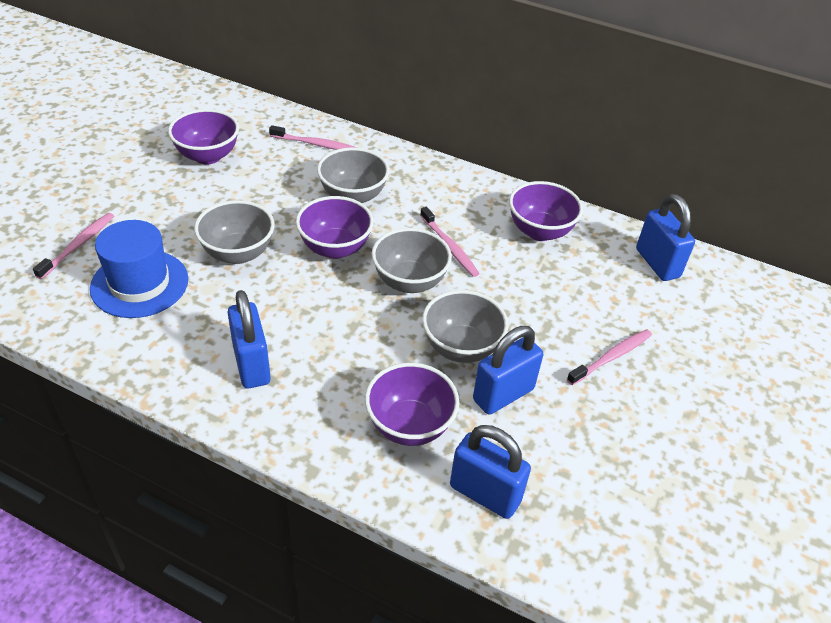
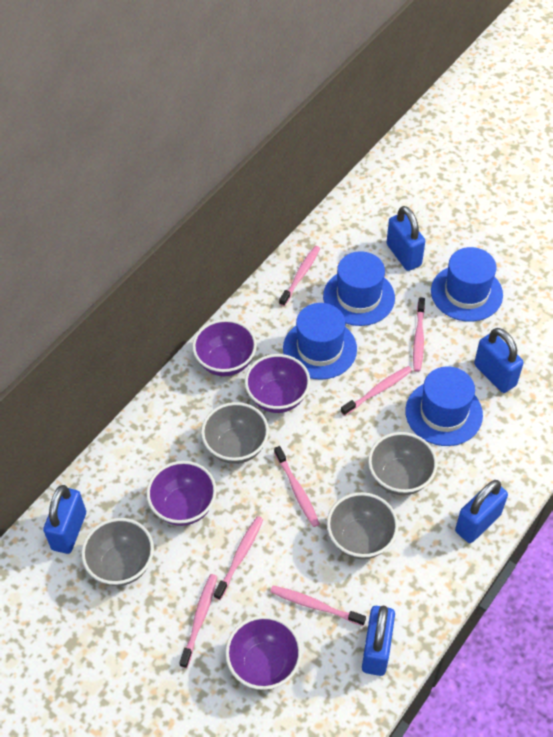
blue hat: 1 -> 4
blue padlock: 4 -> 5
pink toothbrush: 4 -> 7

